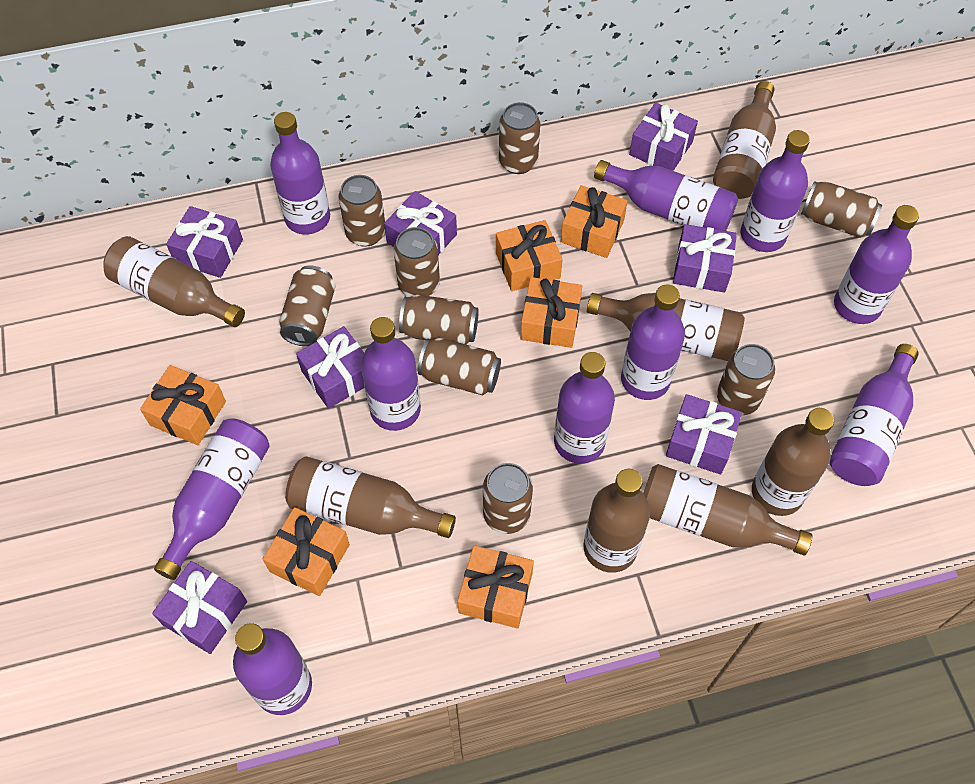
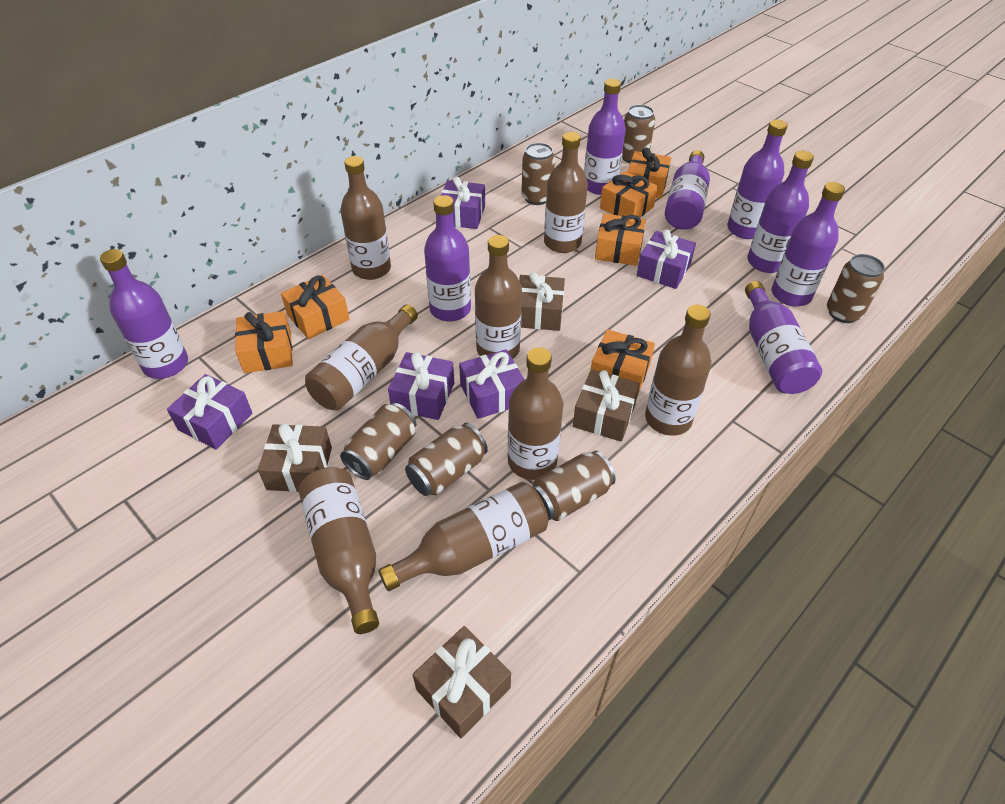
brown bottle: 7 -> 8
brown can: 9 -> 6
brown gift: 0 -> 4
purple bottle: 10 -> 8
purple gift: 7 -> 5

